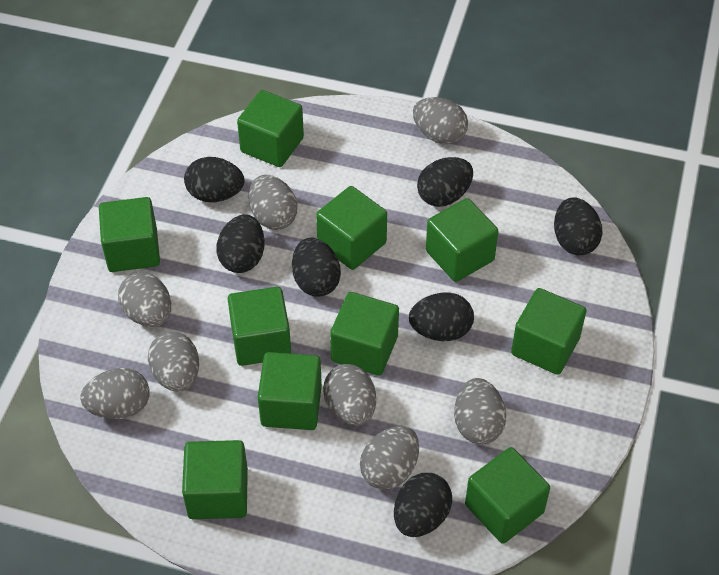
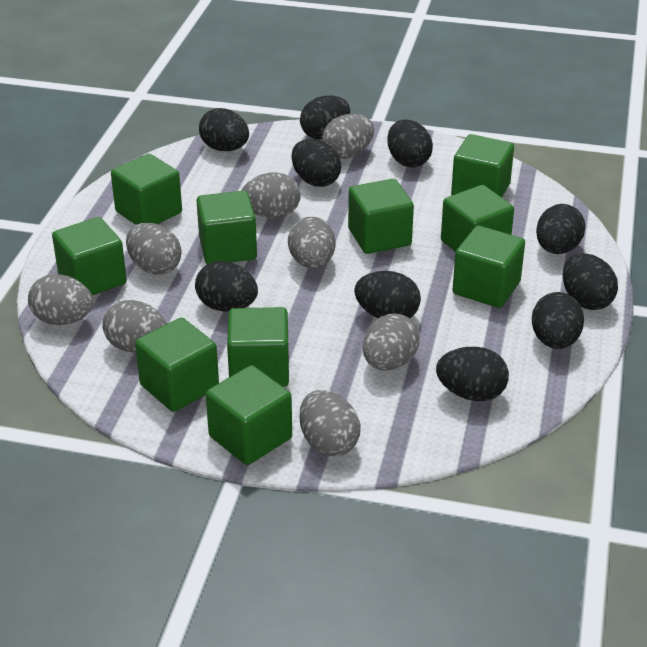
black egg: 7 -> 10

